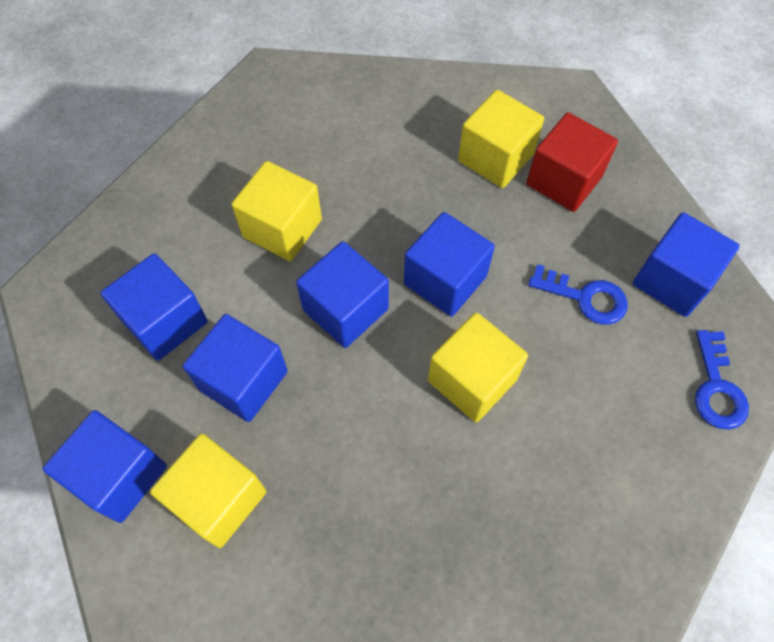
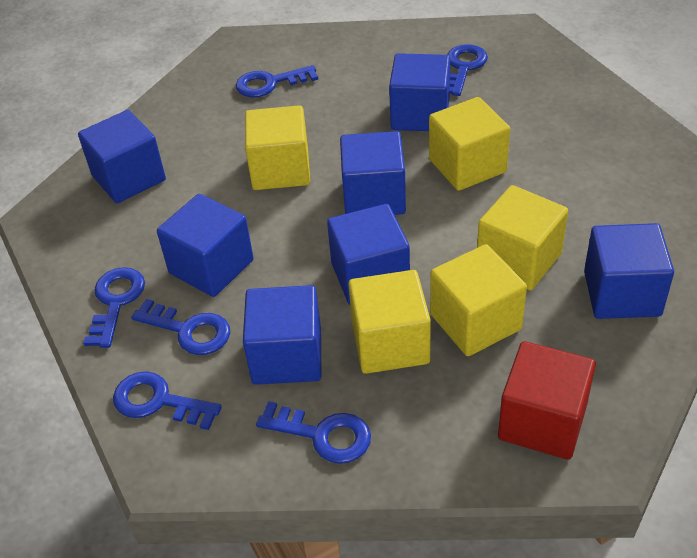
blue cube: 6 -> 7
blue key: 2 -> 6
yellow cube: 4 -> 5

